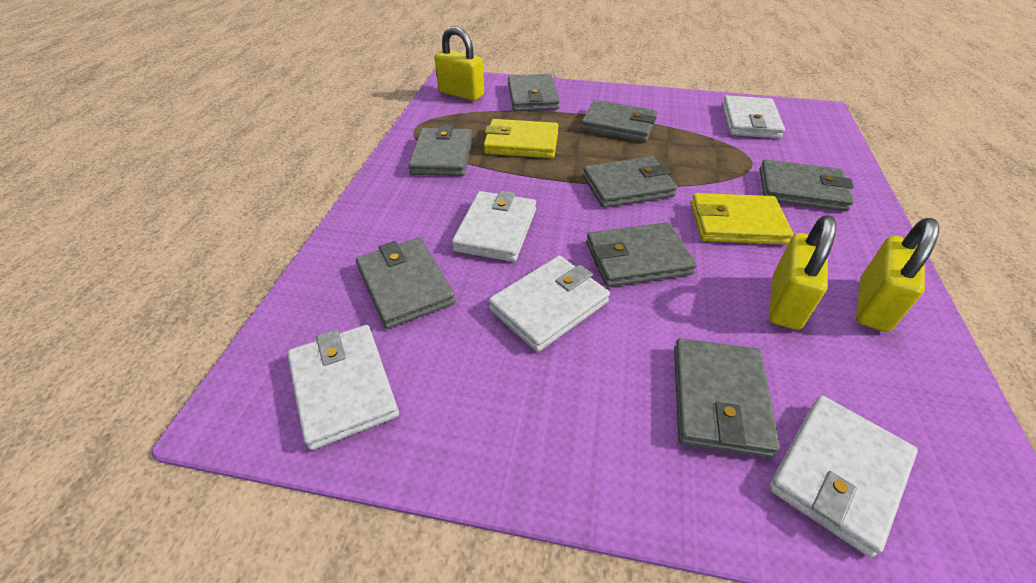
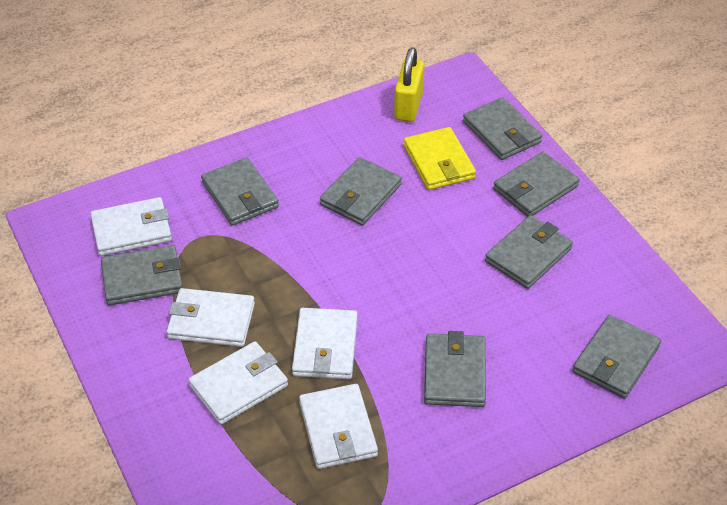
yellow padlock: 3 -> 1
yellow wallet: 2 -> 1

